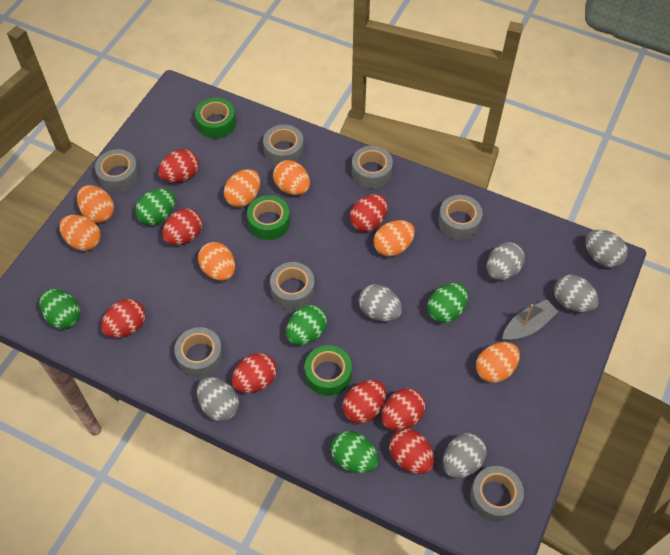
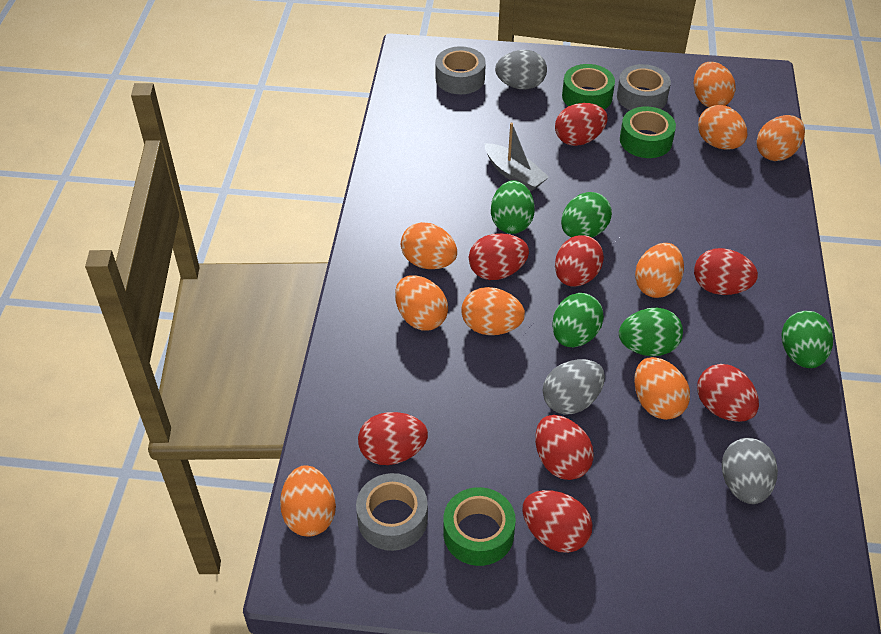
grey egg: 6 -> 3
grey tape: 7 -> 3
orange egg: 7 -> 9

